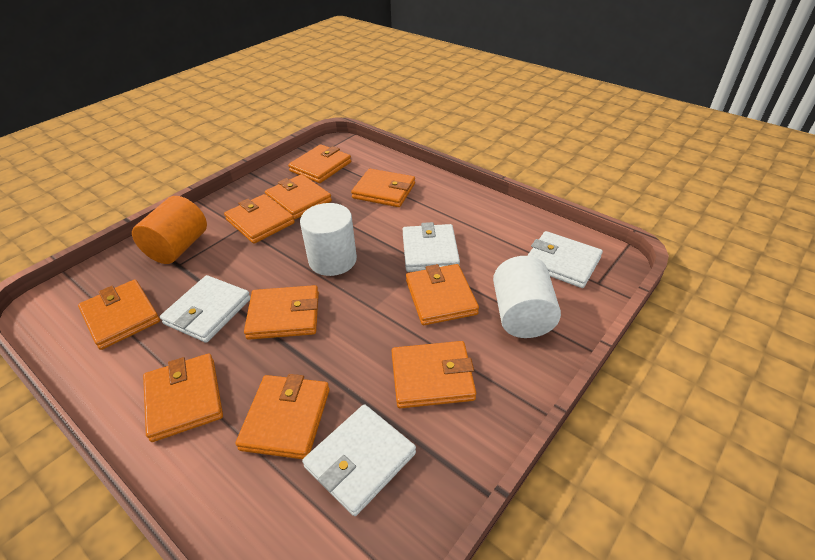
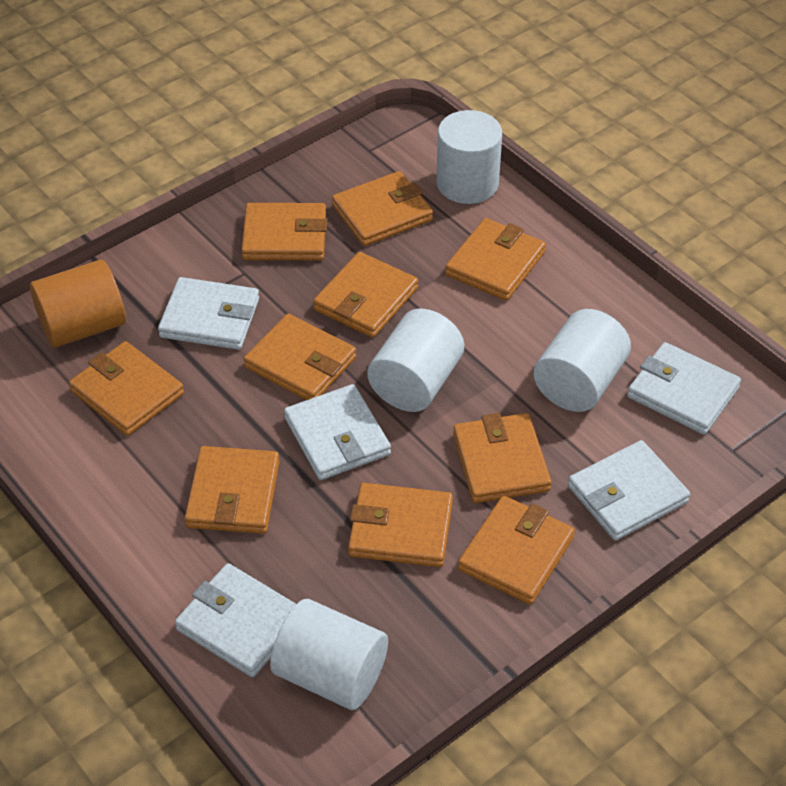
white cylinder: 2 -> 4
white wallet: 4 -> 5

